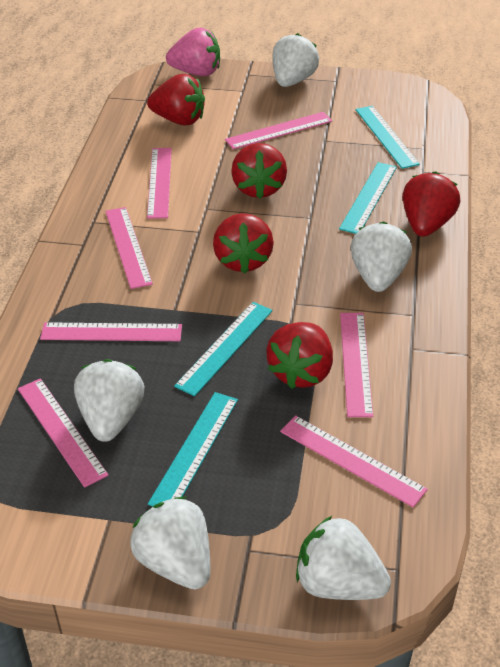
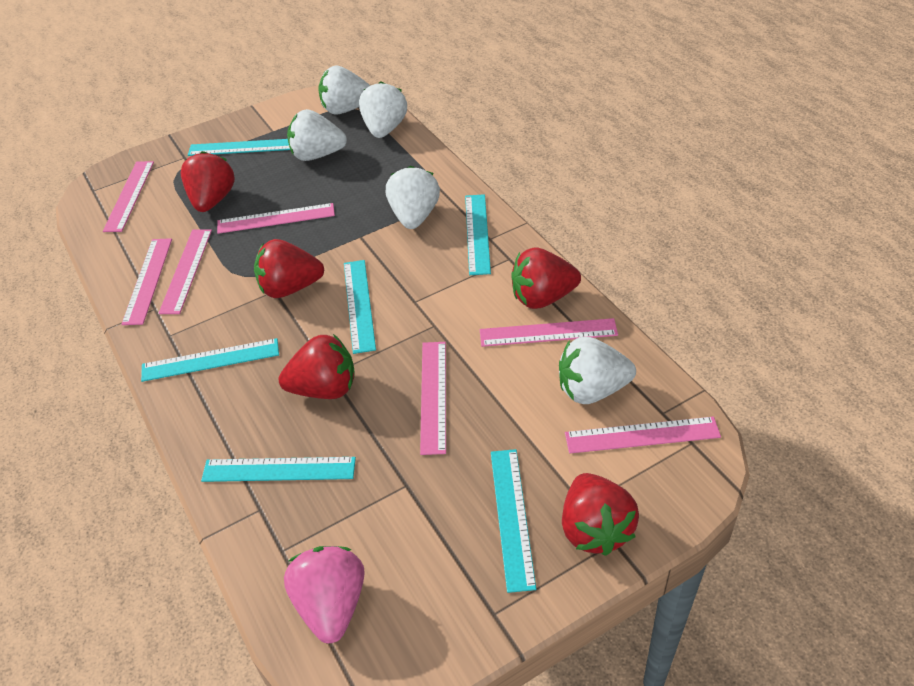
turquoise ruler: 4 -> 6

